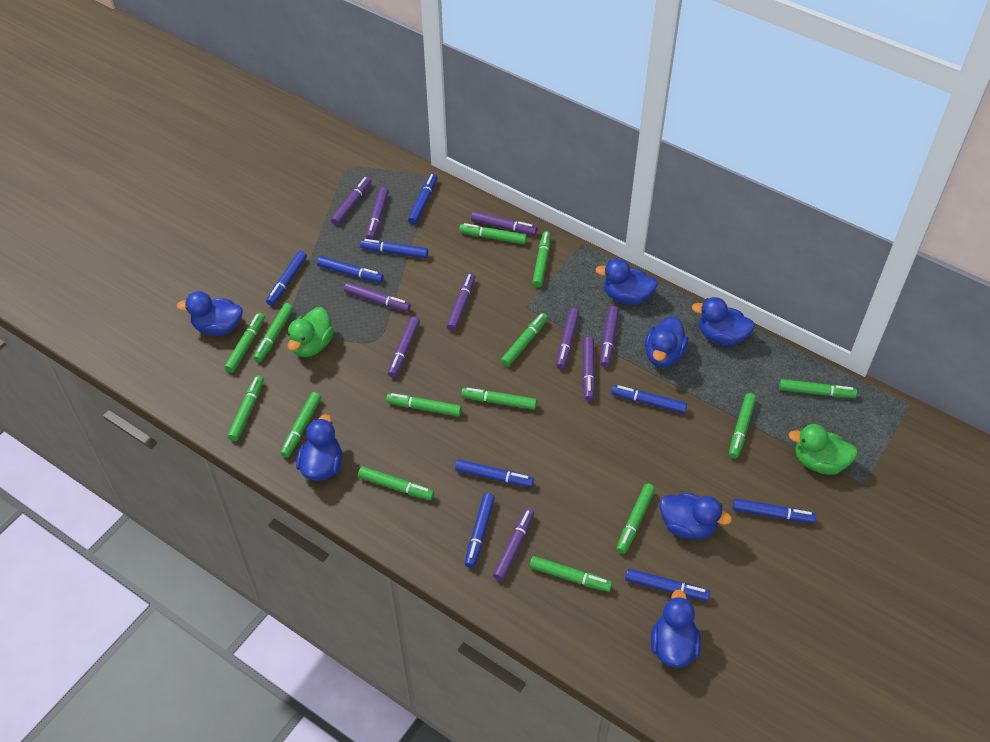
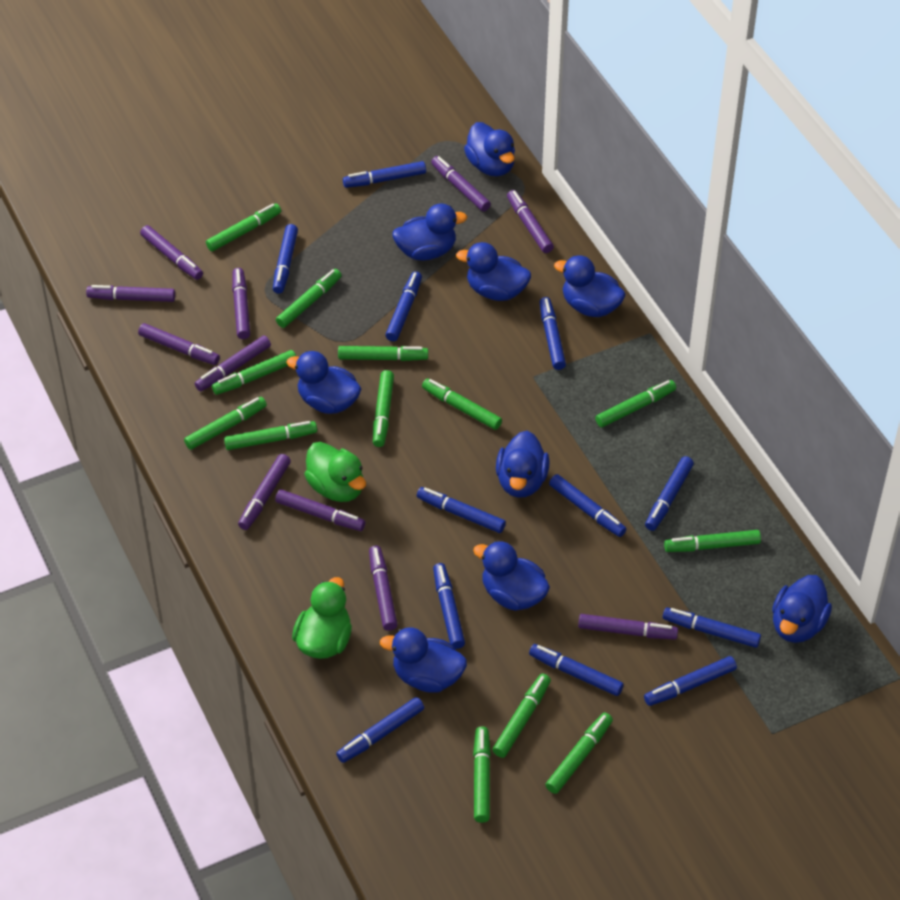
blue duck: 7 -> 9
blue marker: 9 -> 12
green marker: 14 -> 13
purple marker: 10 -> 11

